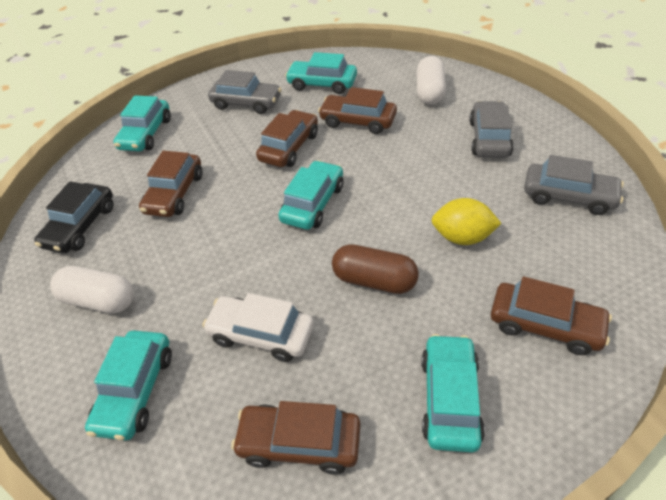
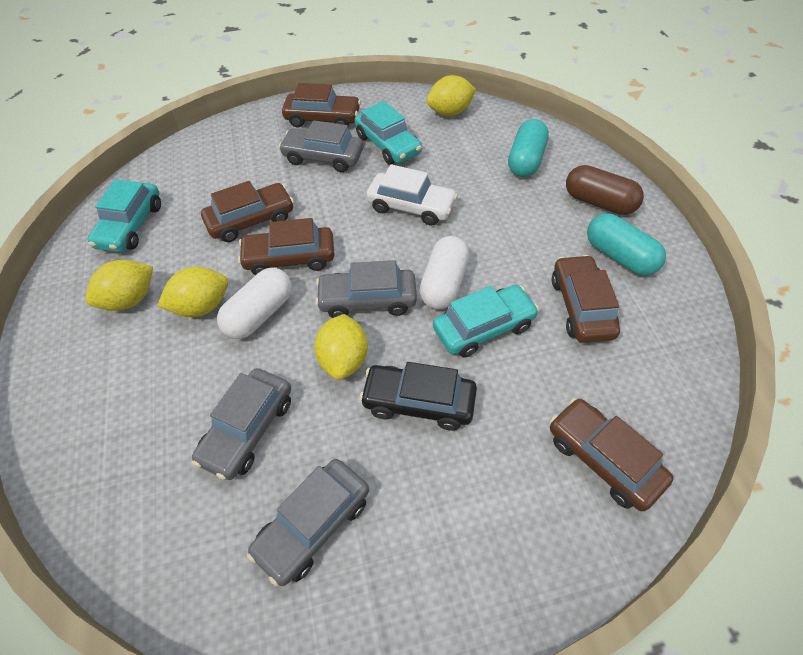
grey car: 3 -> 4
turquoise capsule: 0 -> 2
turquoise car: 5 -> 3
yellow lemon: 1 -> 4

